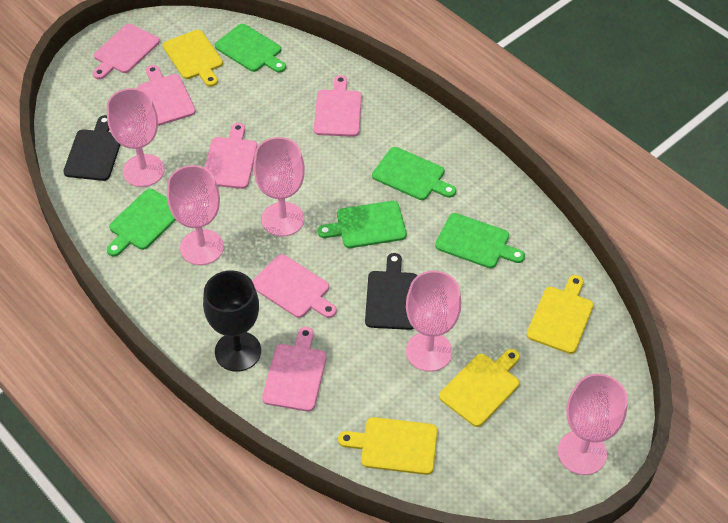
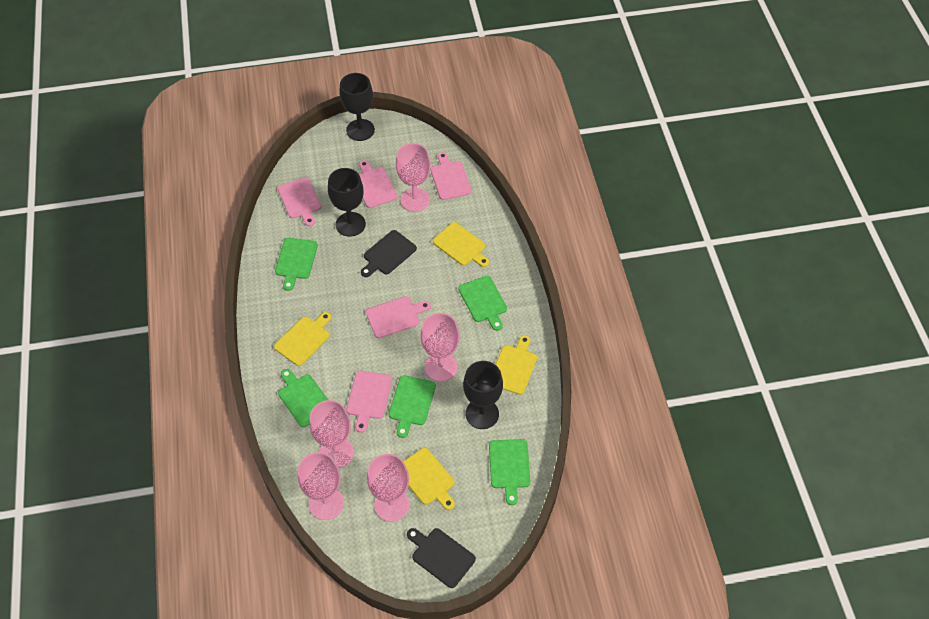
black goblet: 1 -> 3
pink cutting board: 6 -> 5

